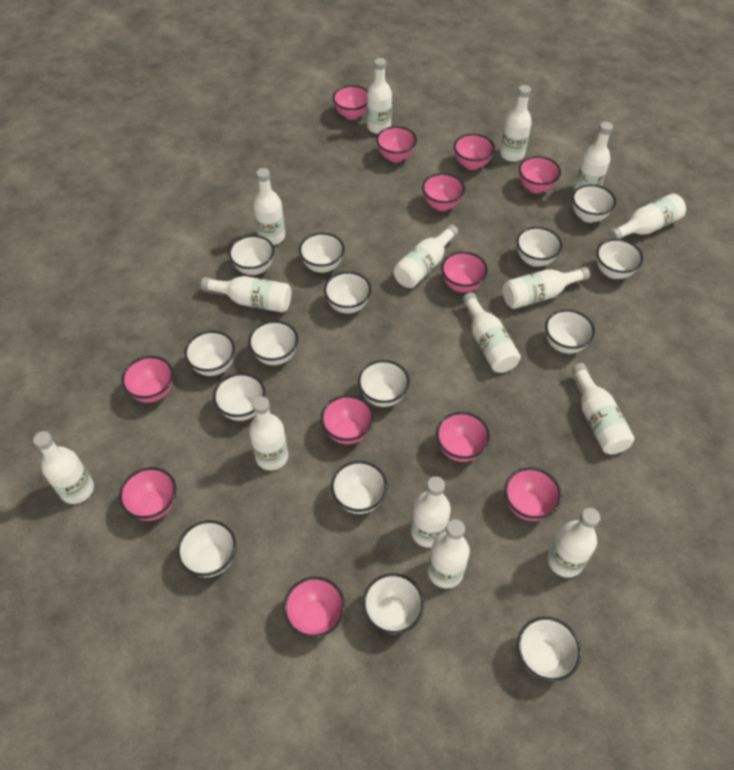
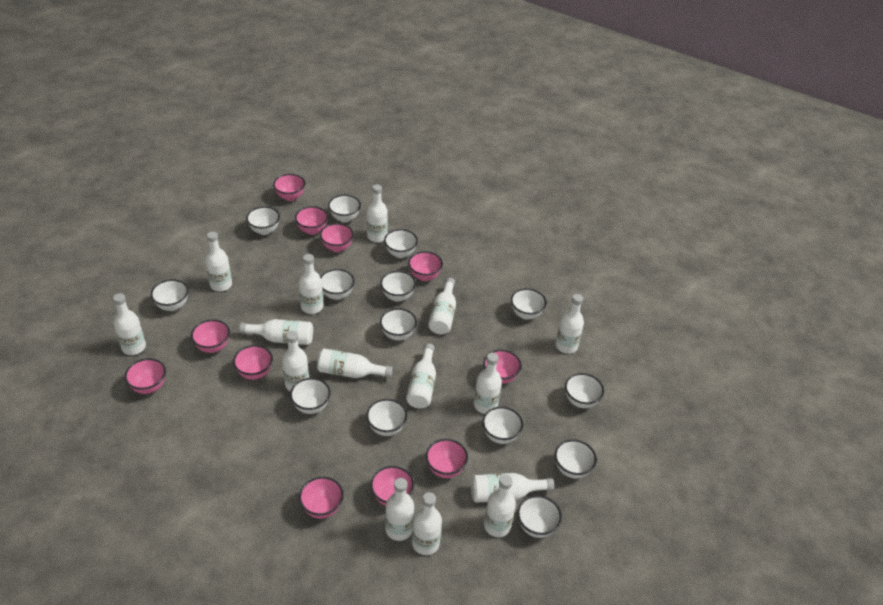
pink bowl: 12 -> 11
white bowl: 15 -> 14

